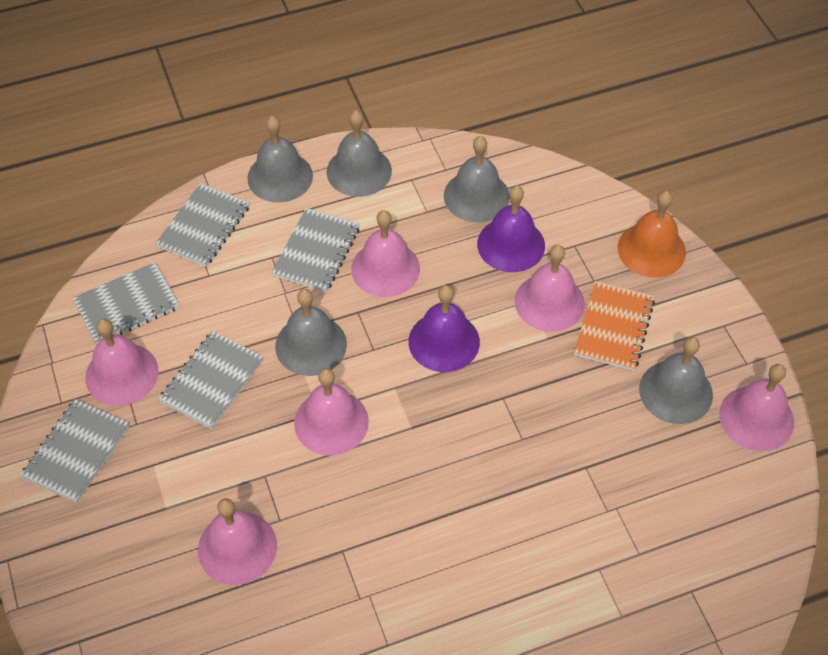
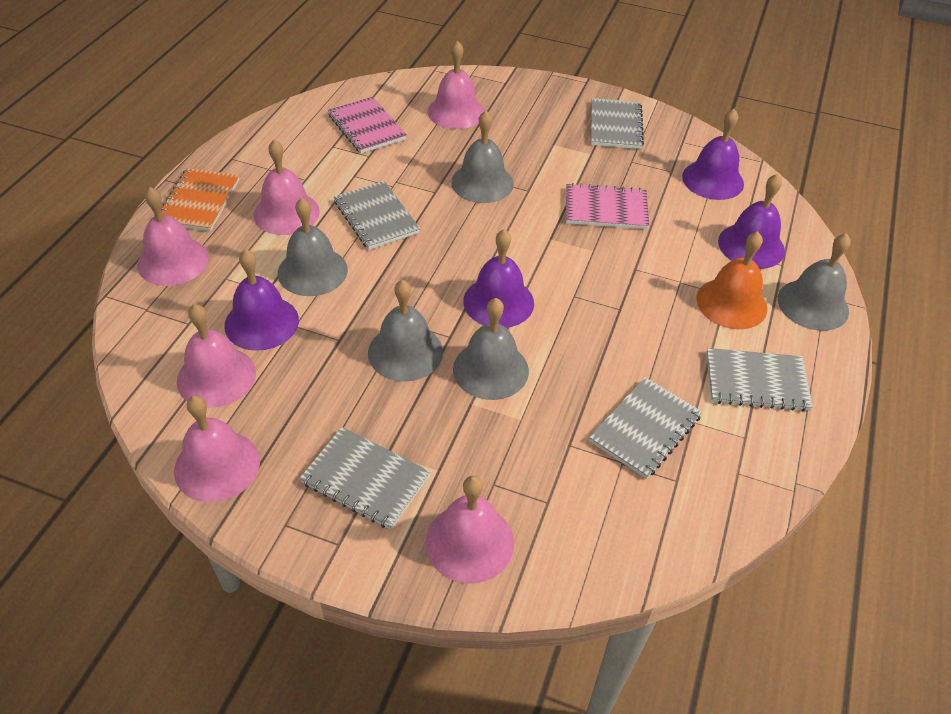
pink notebook: 0 -> 2
purple bell: 2 -> 4

